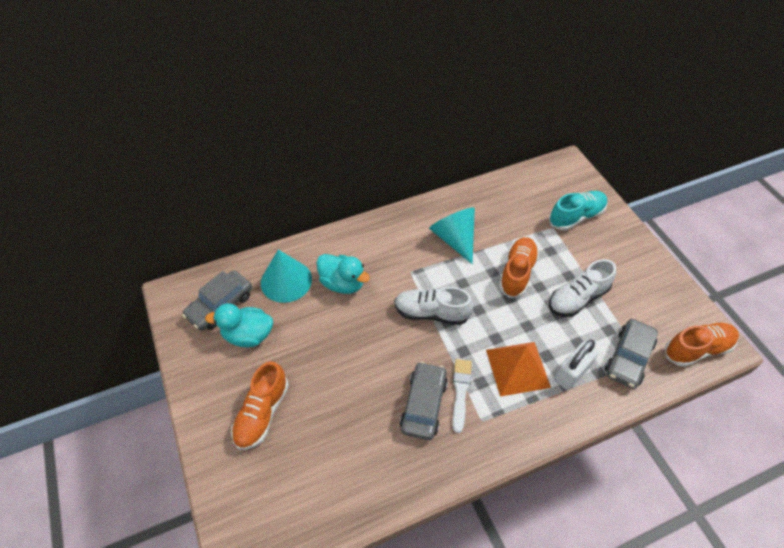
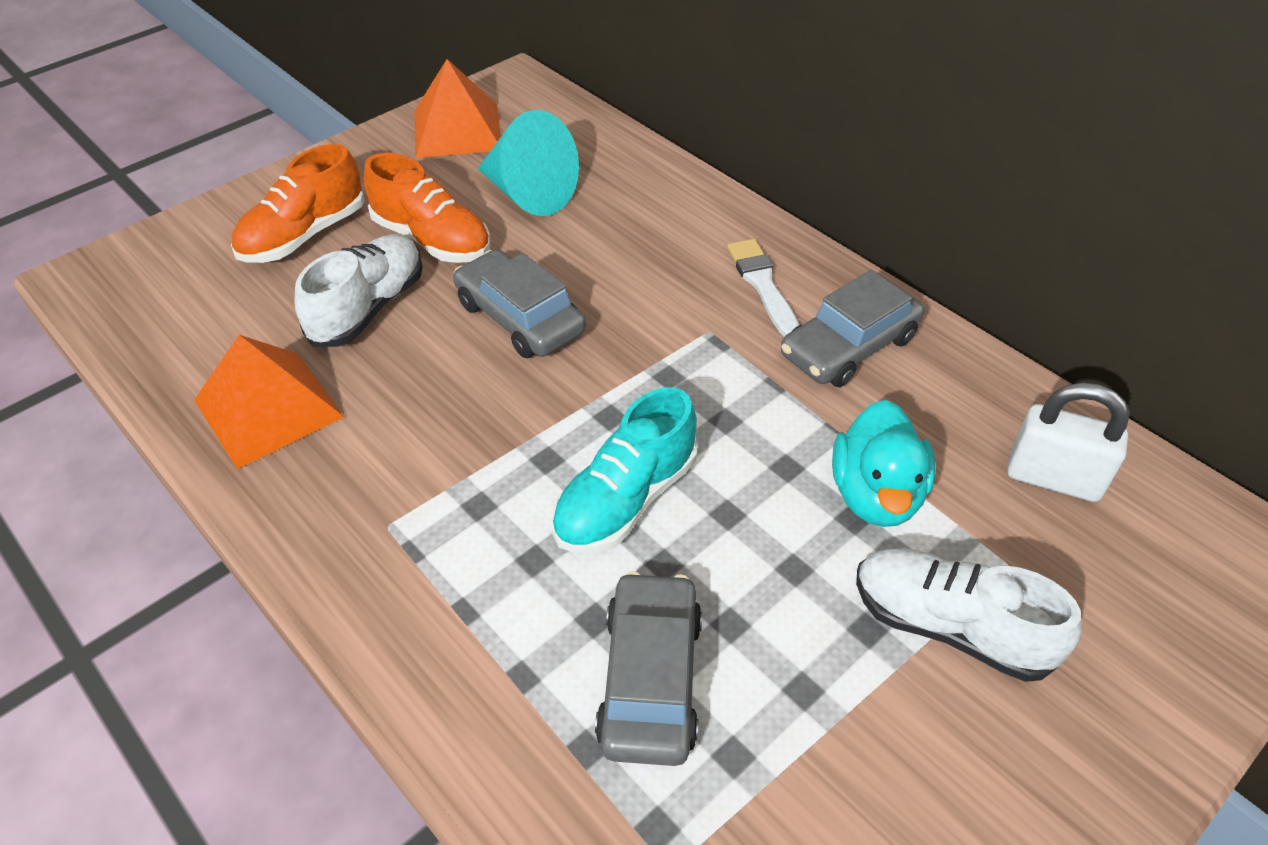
orange pyramid: 1 -> 2
orange shoe: 3 -> 2
turquoise cone: 2 -> 1
turquoise duck: 2 -> 1

